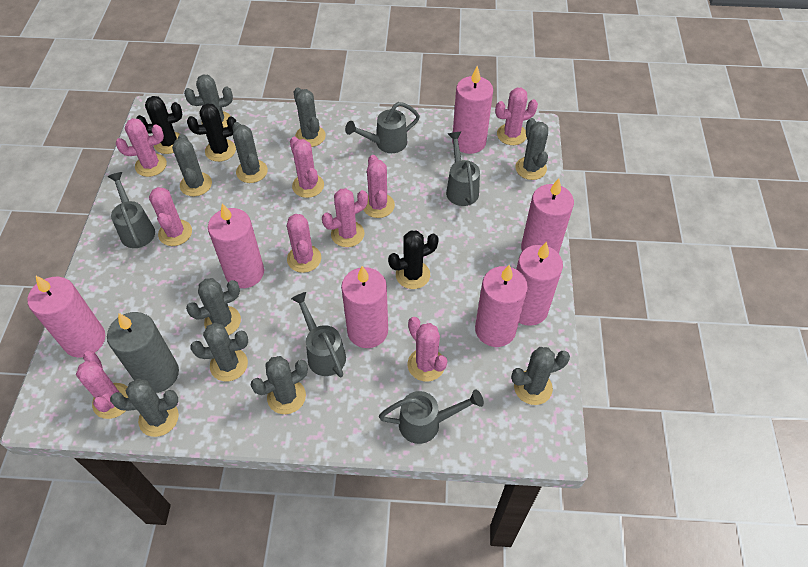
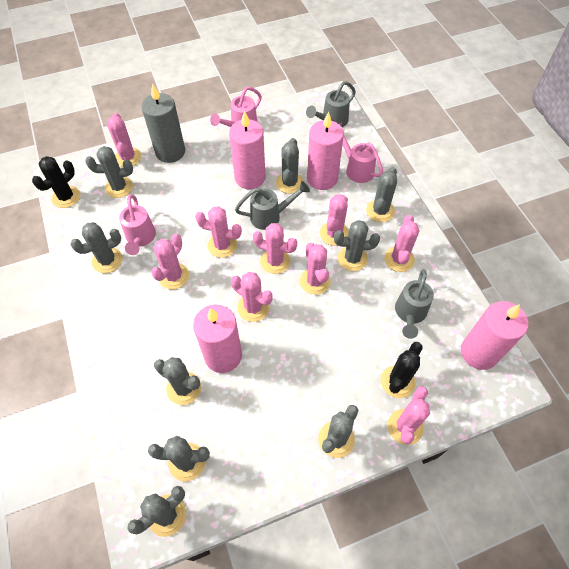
black cactus: 3 -> 2
grey cactus: 10 -> 9
grey watering can: 5 -> 3
pink candle: 7 -> 4
pink watering can: 0 -> 3

